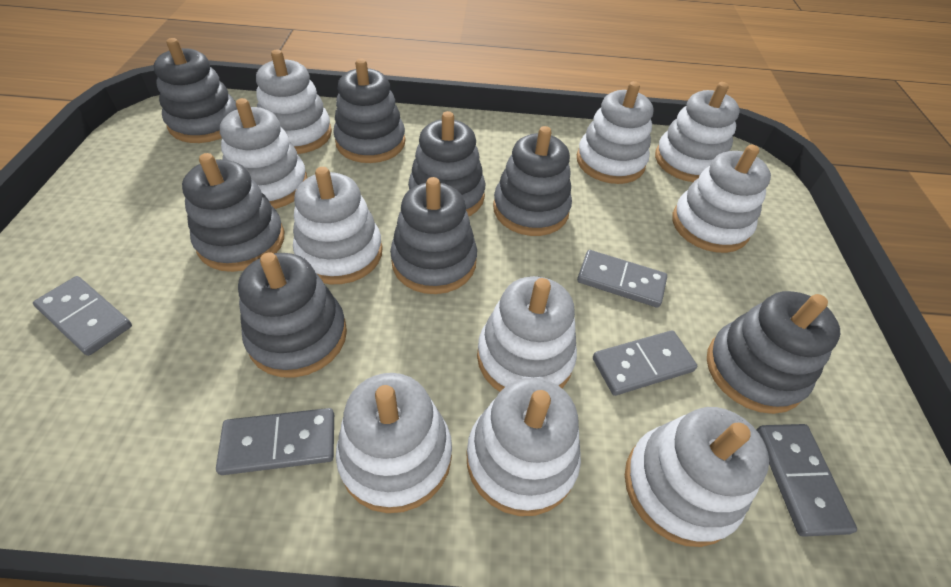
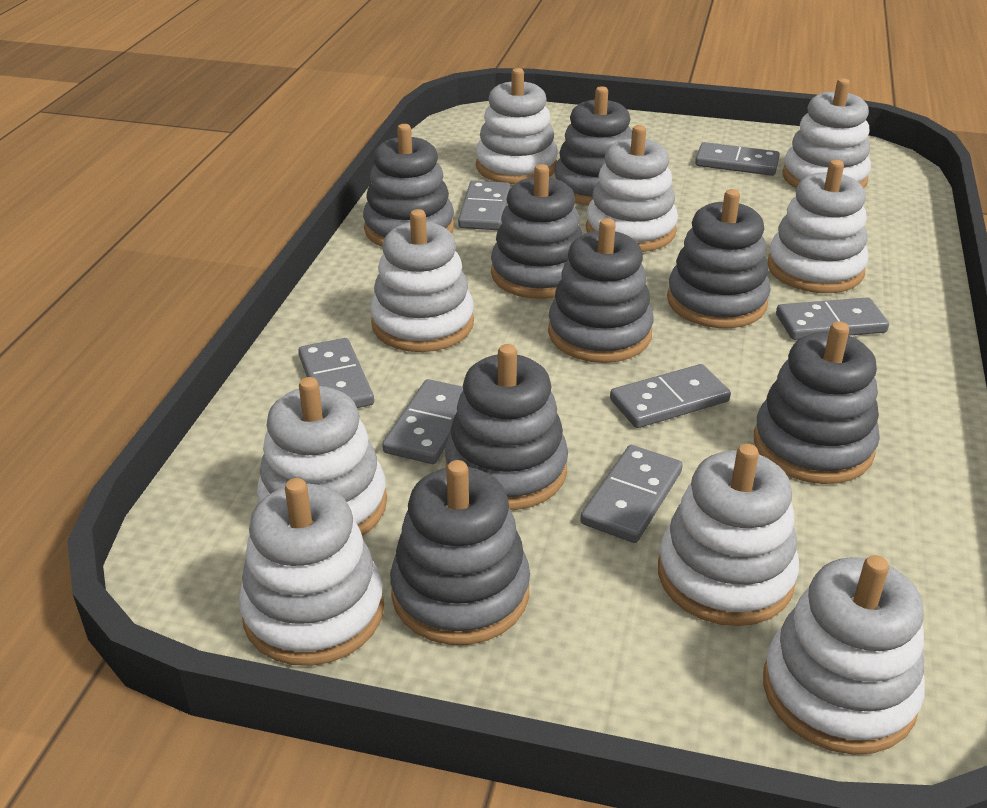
grey domino: 5 -> 7
white stacking toy: 10 -> 9

